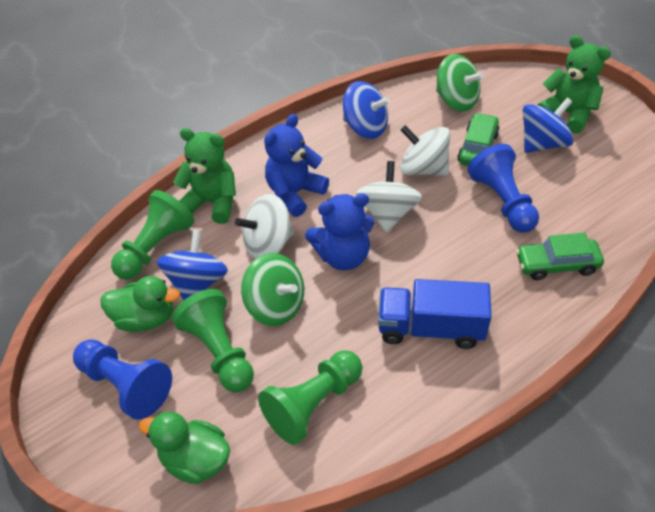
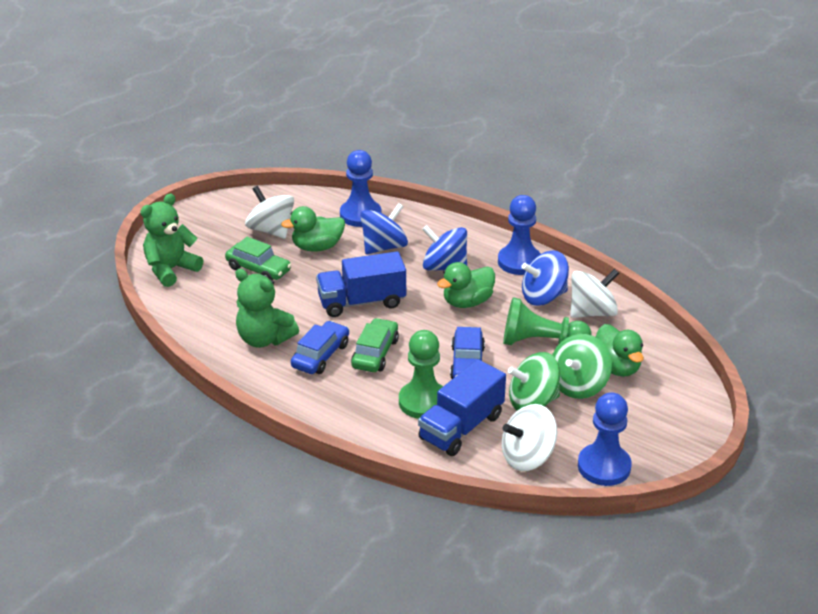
blue car: 0 -> 2
blue pawn: 2 -> 3
blue teddy bear: 2 -> 0
blue truck: 1 -> 2
green duck: 2 -> 3
green pawn: 3 -> 2

